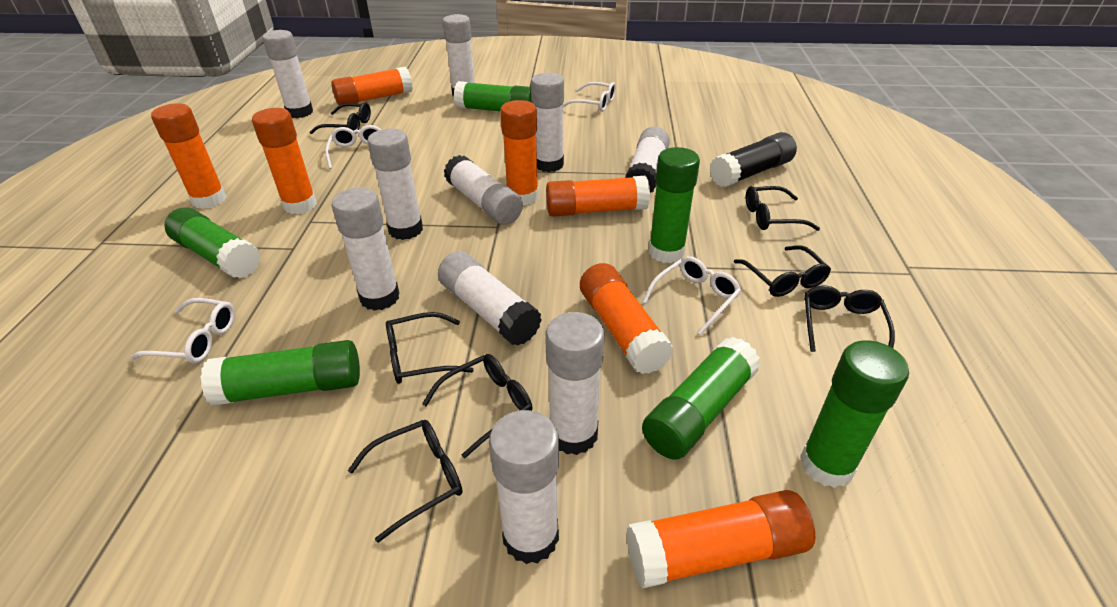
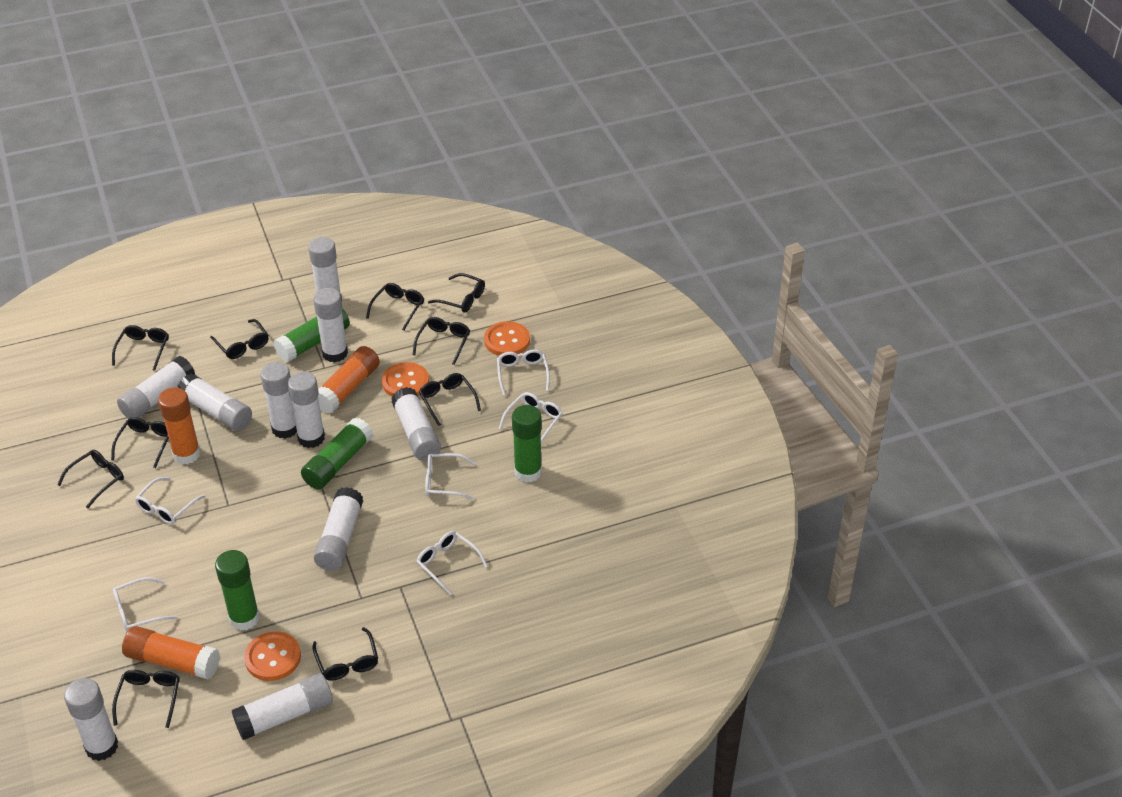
black glasses: 7 -> 10
black glue stick: 1 -> 0
green glue stick: 6 -> 4
orange button: 0 -> 3
orange glue stick: 7 -> 3
white glasses: 4 -> 6

